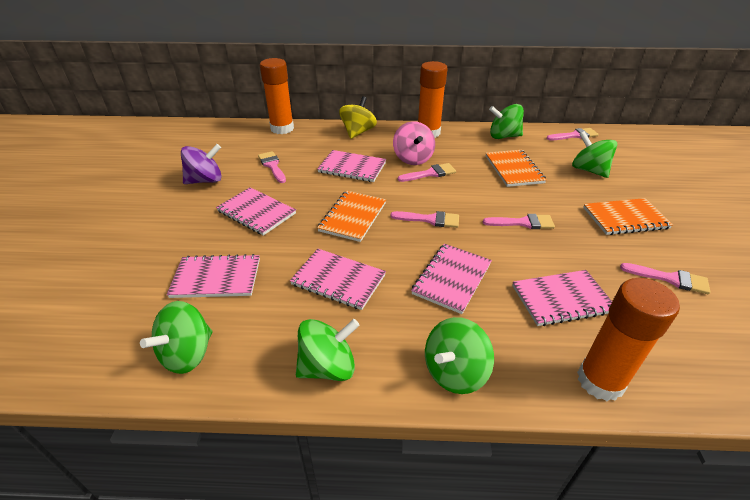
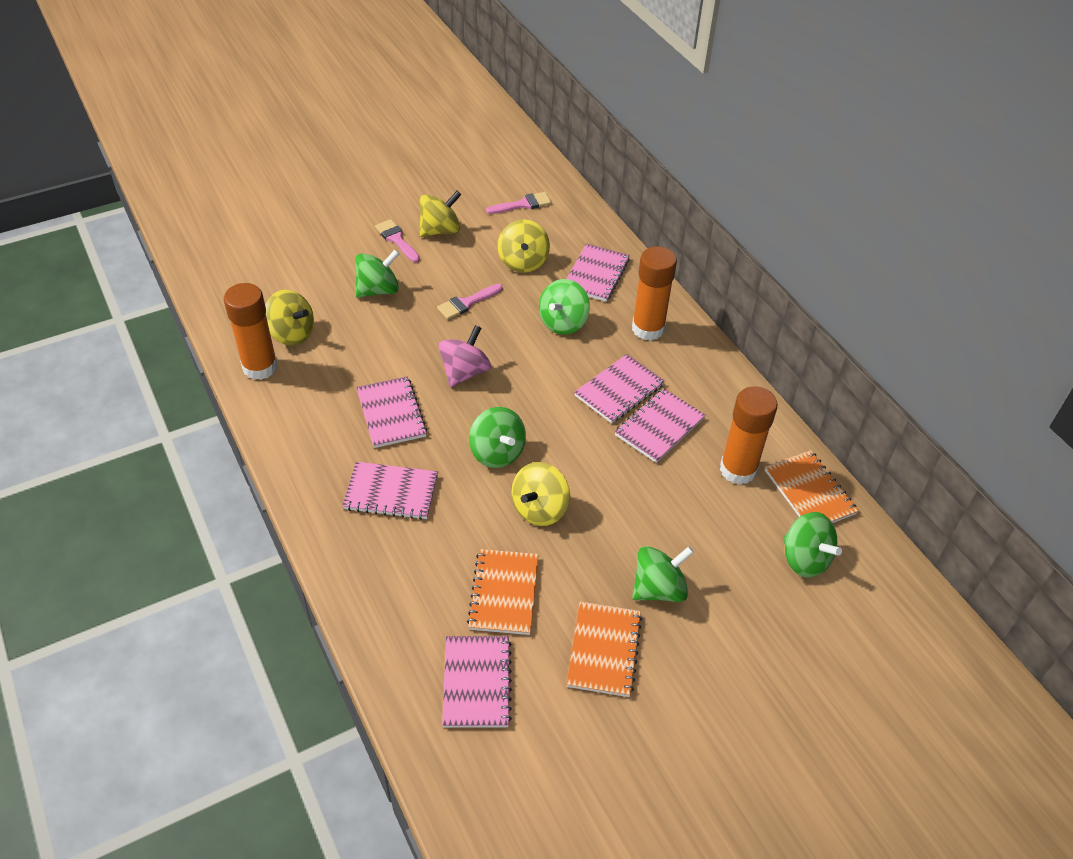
pink brush: 6 -> 3
purple spinning top: 1 -> 0
yellow spinning top: 1 -> 4

